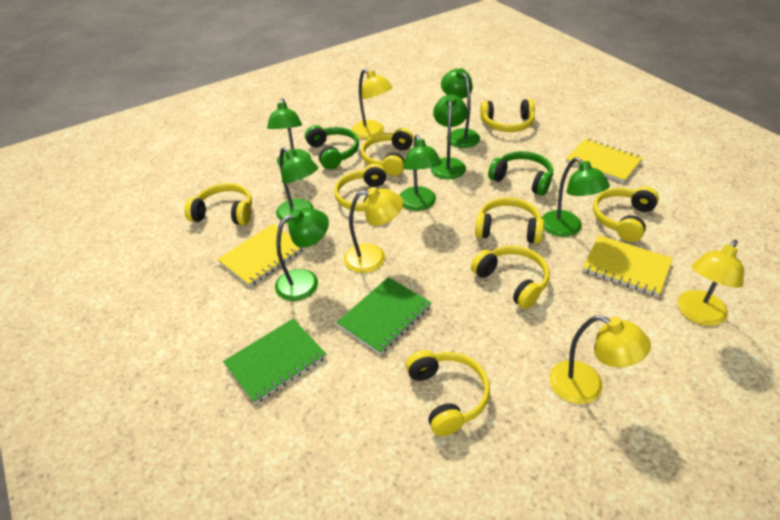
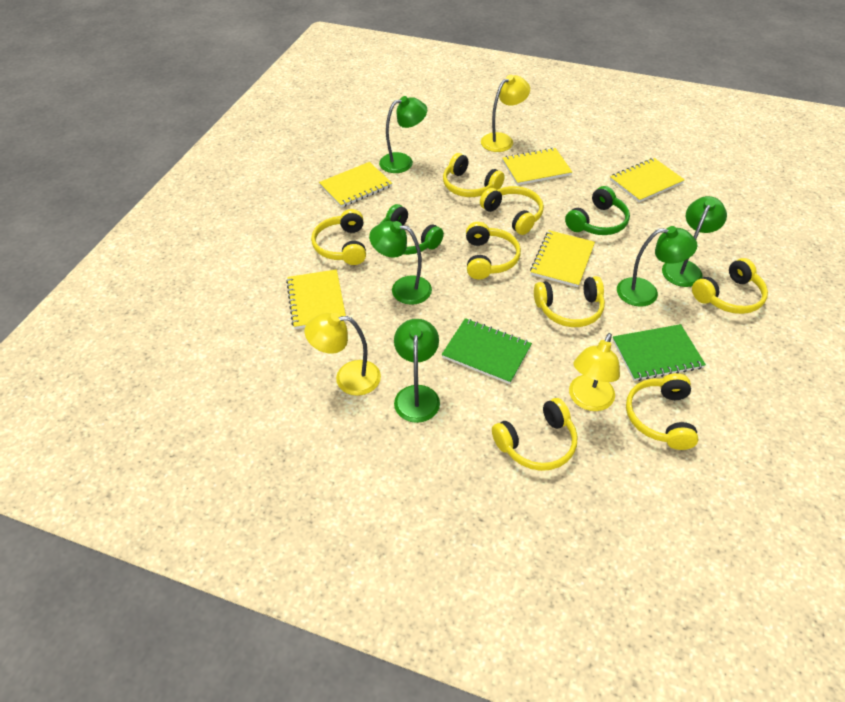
green lamp: 7 -> 5
yellow lamp: 4 -> 3
yellow notebook: 3 -> 5

